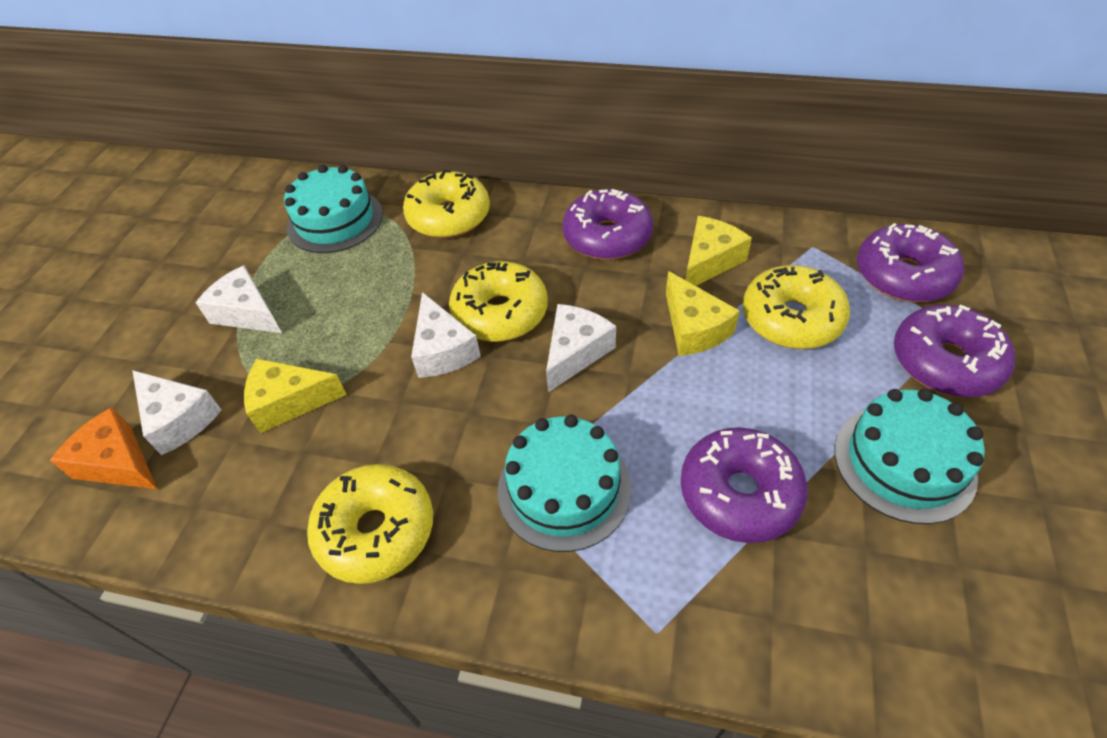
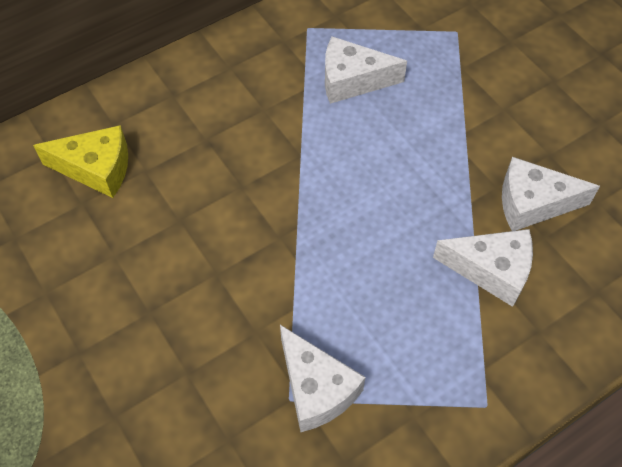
orange cheese: 1 -> 0
purple donut: 4 -> 0
turquoise cake: 3 -> 0
yellow cheese: 3 -> 1
yellow donut: 4 -> 0

